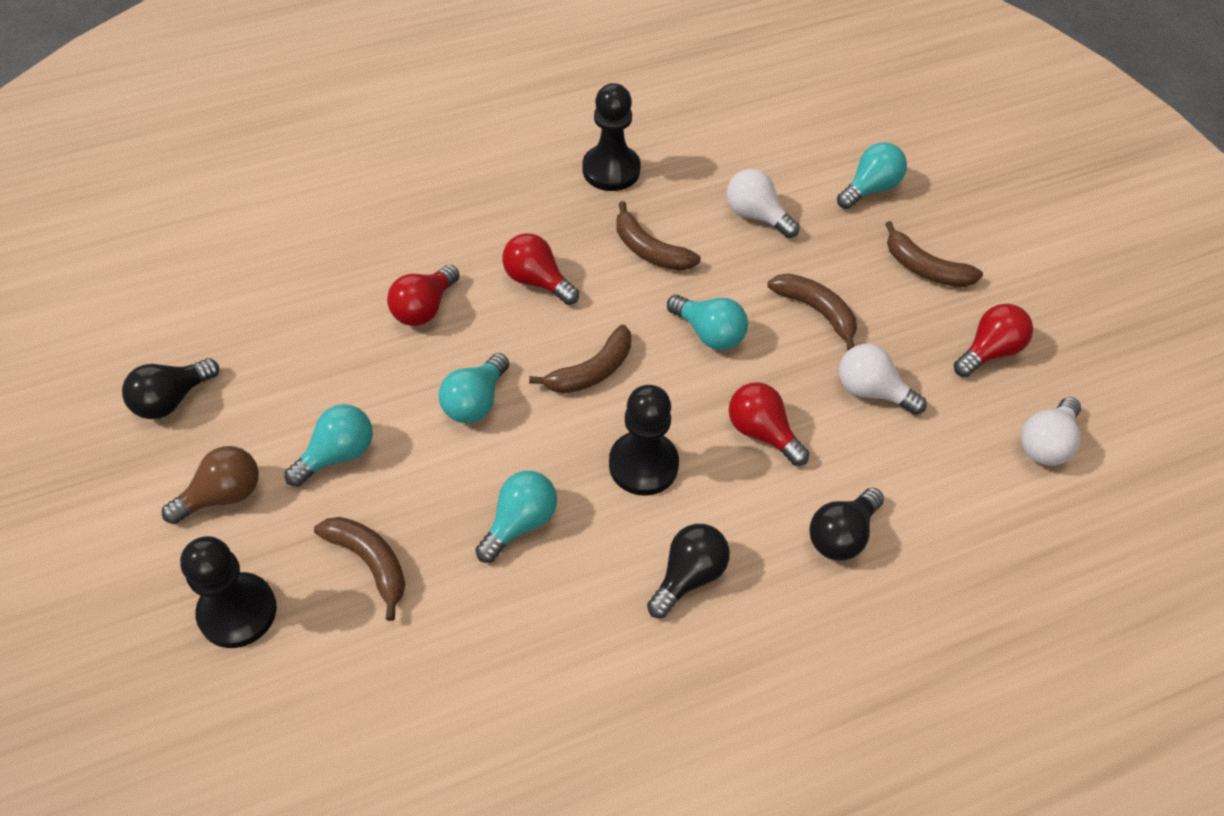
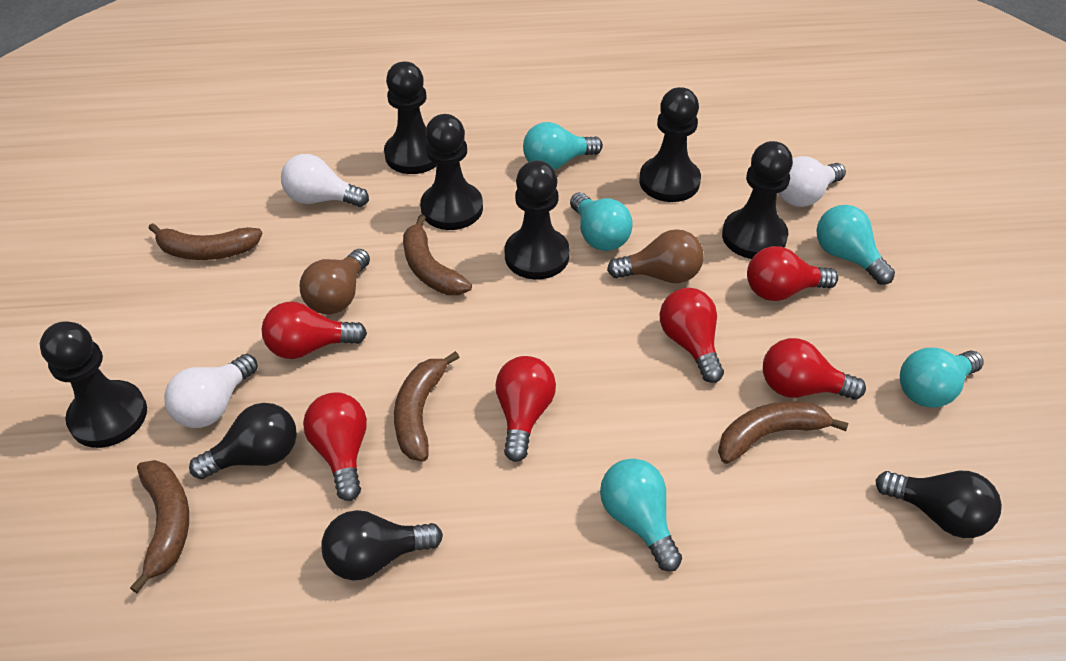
black pawn: 3 -> 6
brown light bulb: 1 -> 2
red light bulb: 4 -> 6

